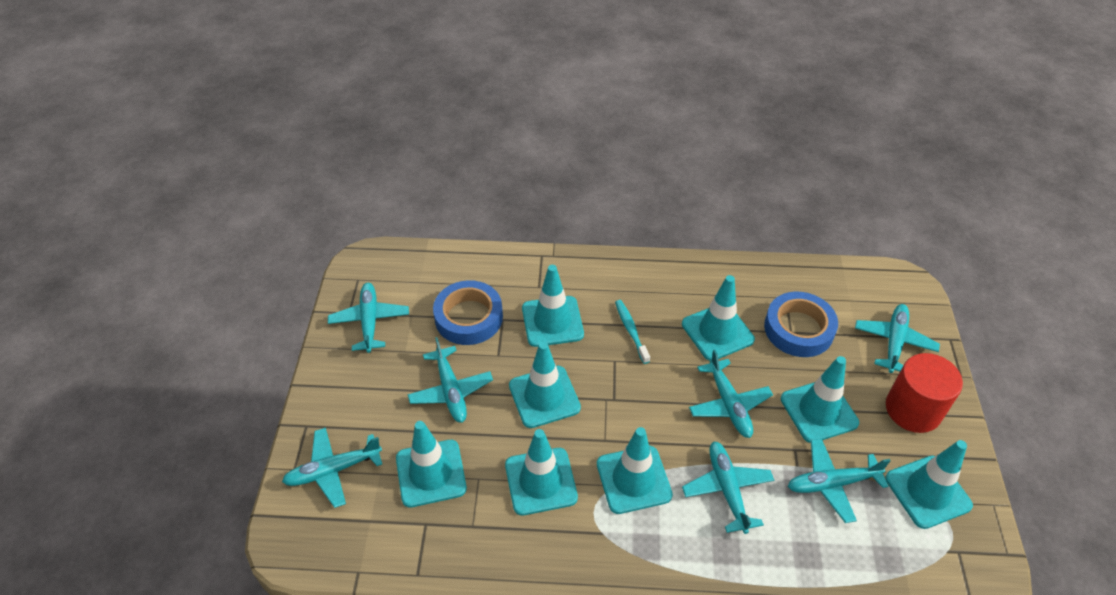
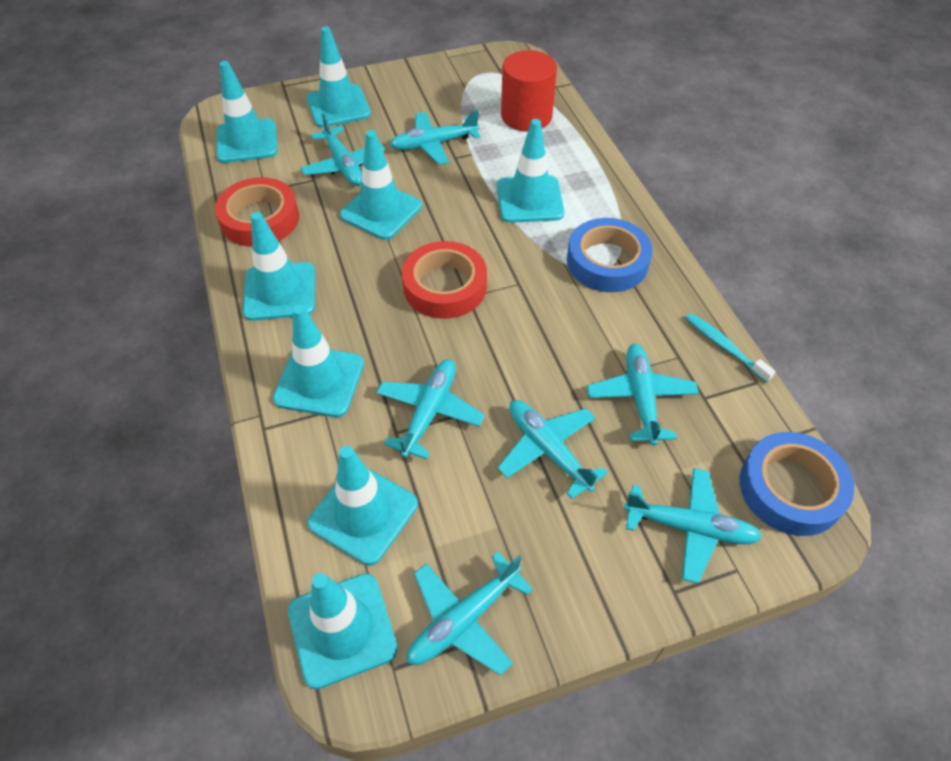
red tape: 0 -> 2

